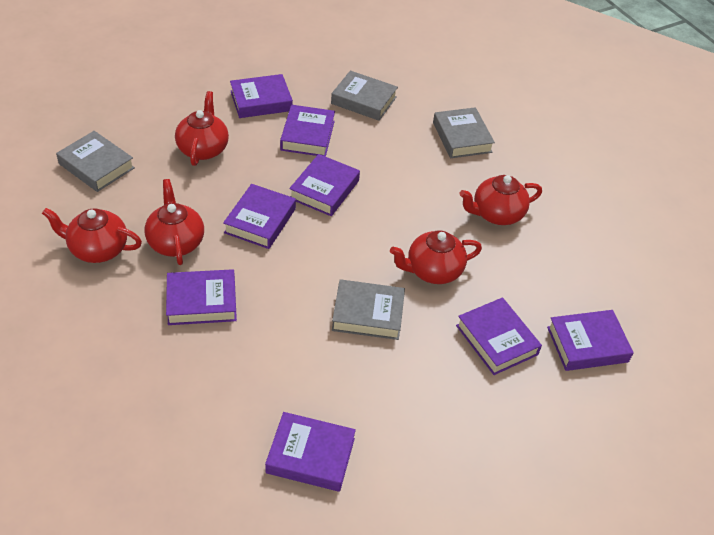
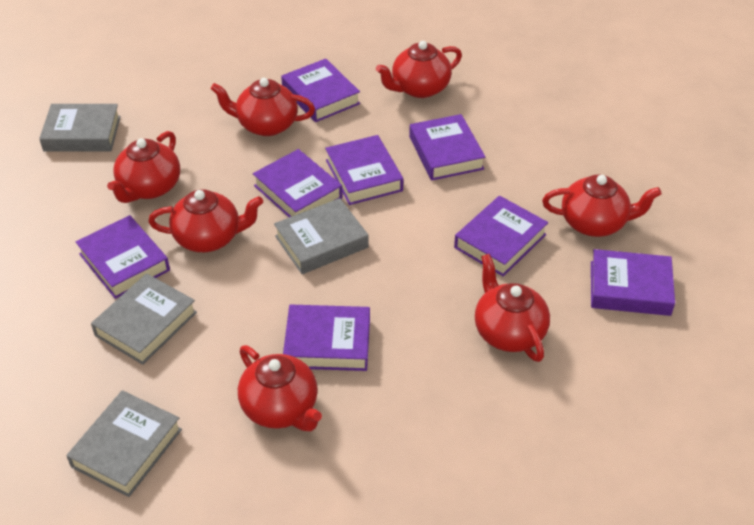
red teapot: 5 -> 7

